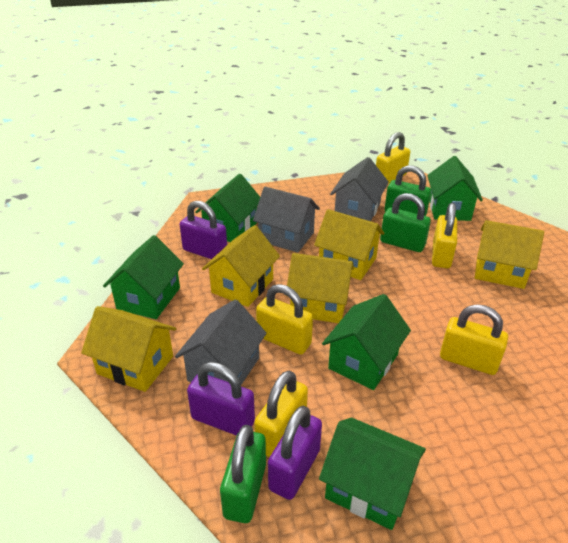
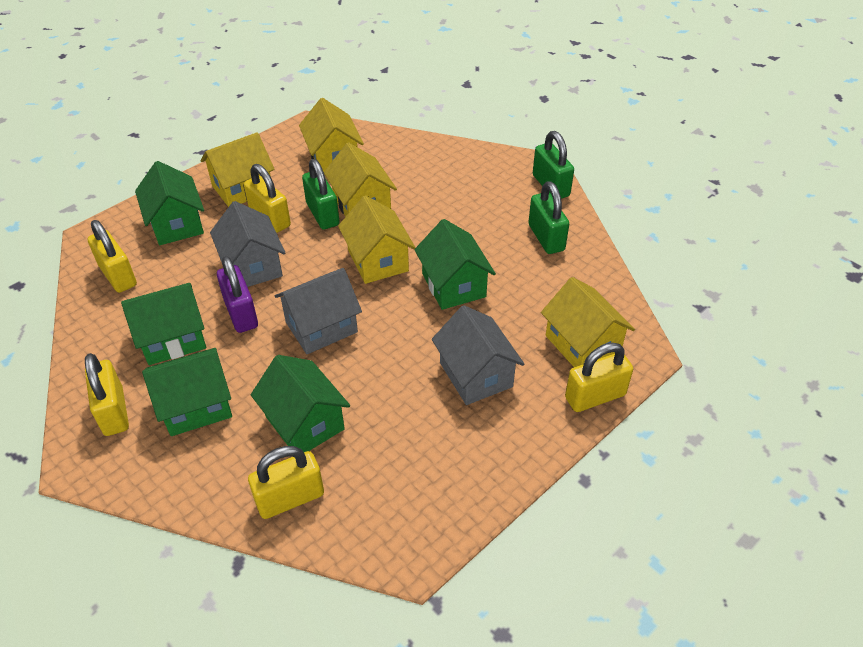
purple padlock: 3 -> 1

